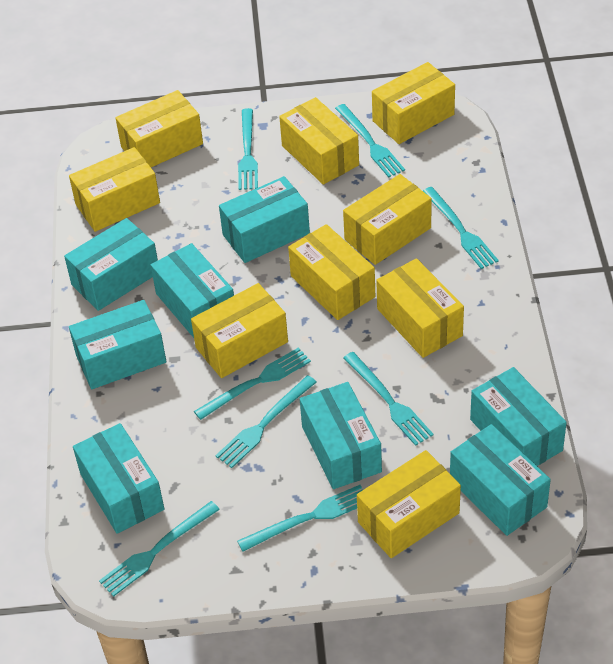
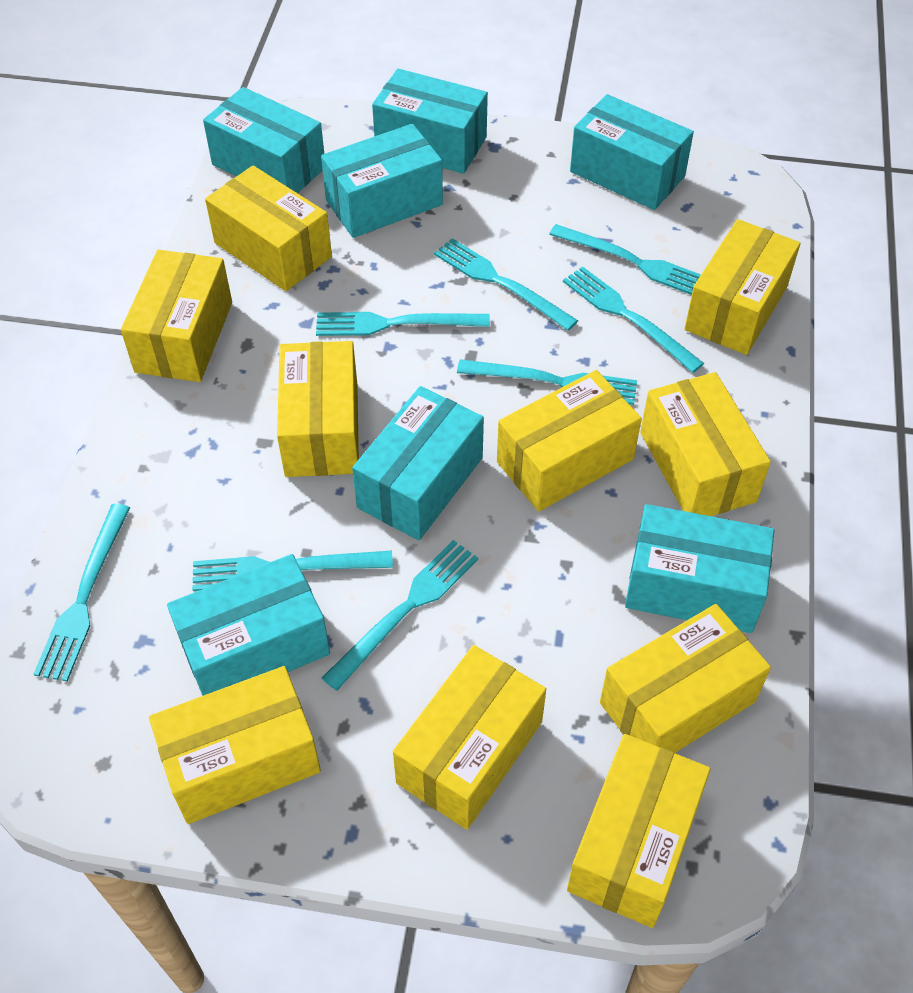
turquoise box: 8 -> 7
yellow box: 9 -> 10

